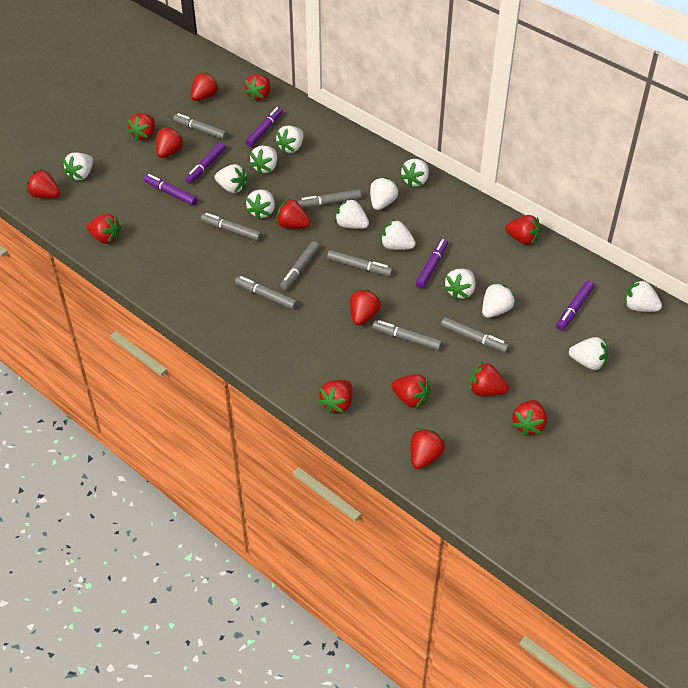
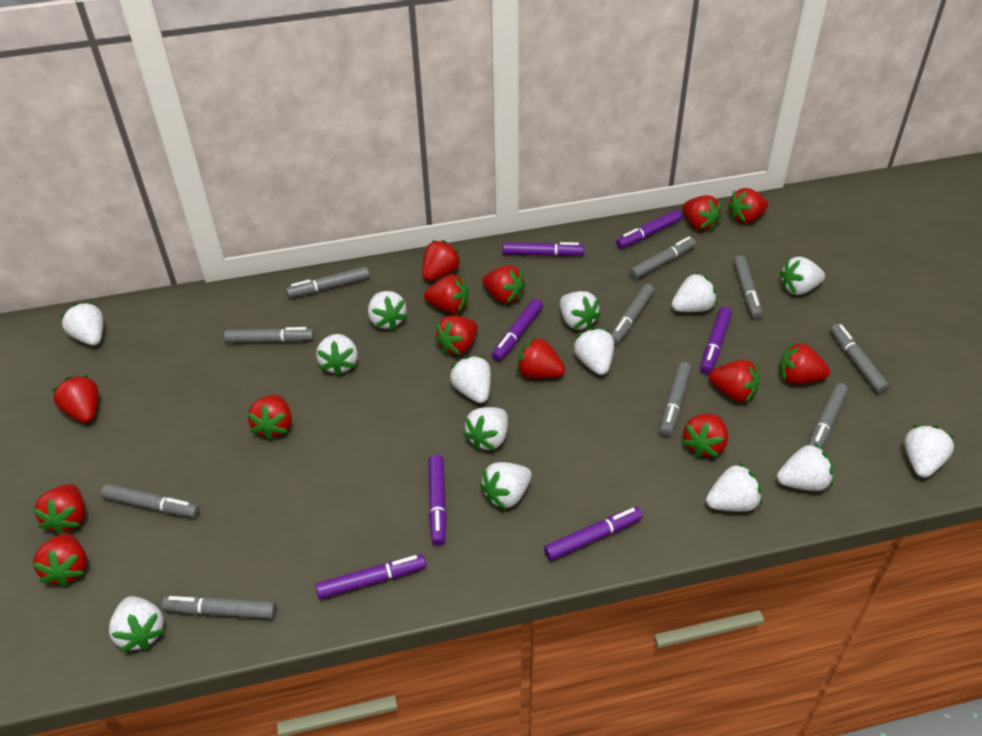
grey marker: 8 -> 10
purple marker: 5 -> 7
white strawberry: 13 -> 14

